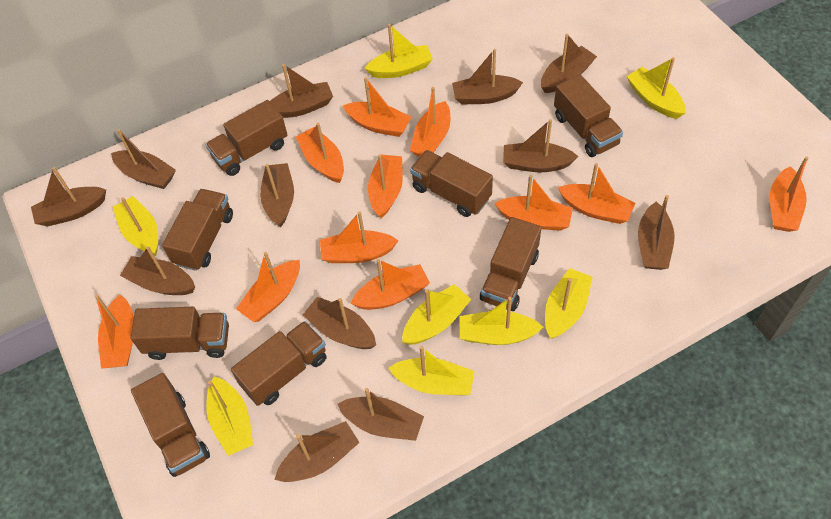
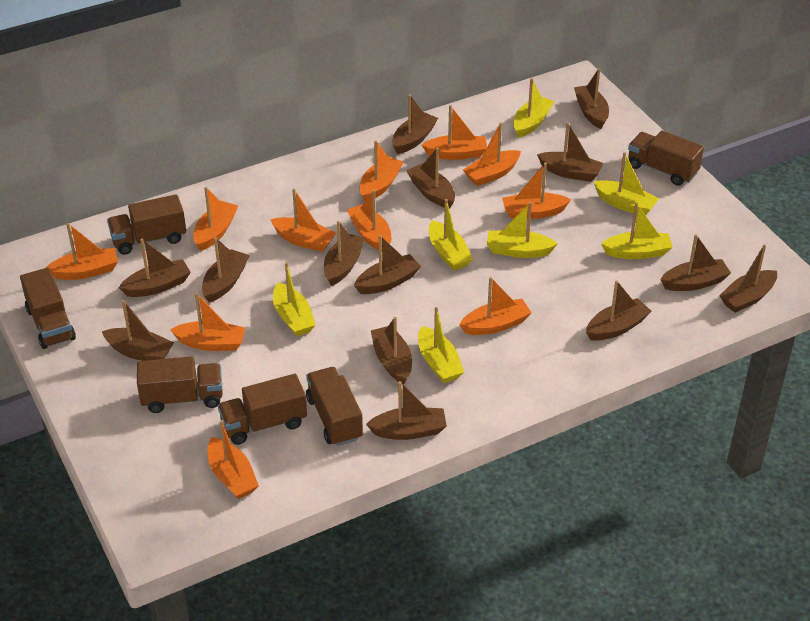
brown boat: 12 -> 14
brown truck: 8 -> 6
yellow boat: 8 -> 7

